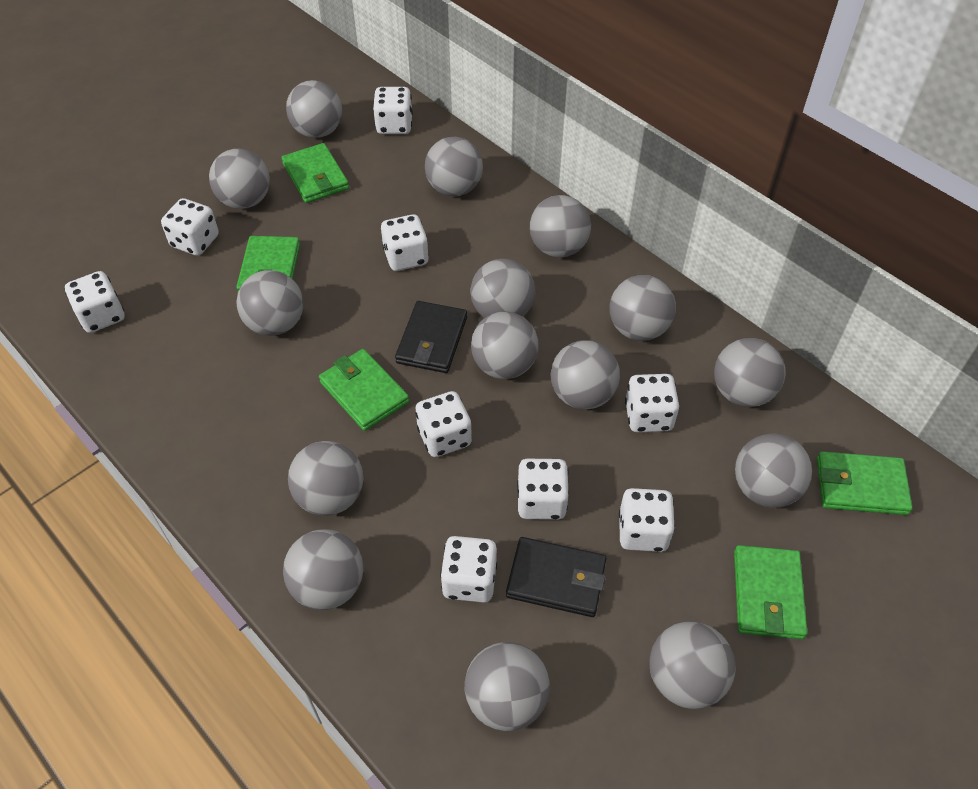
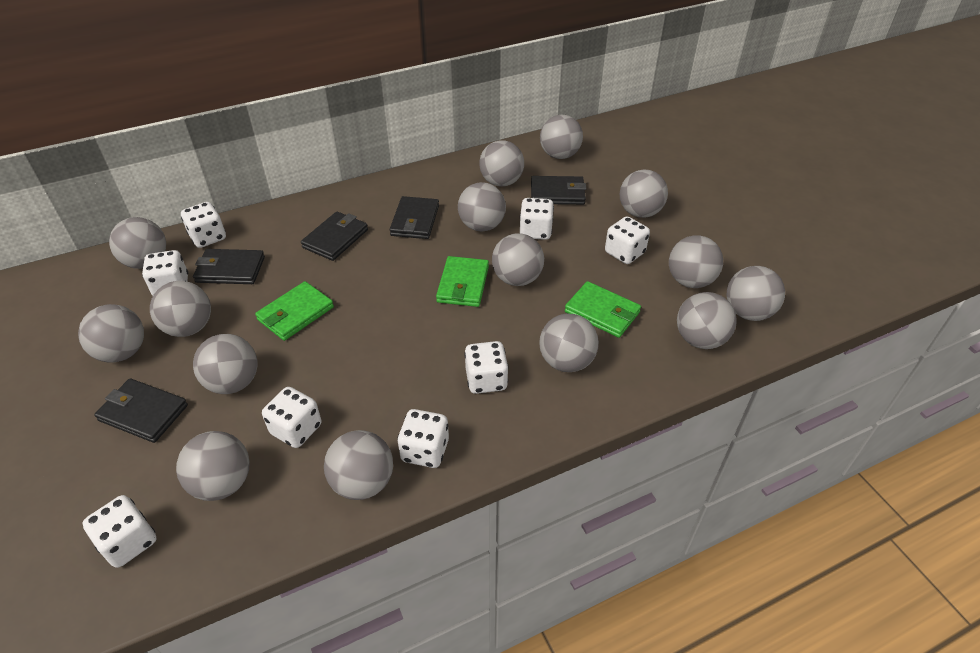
black wallet: 2 -> 5
green wallet: 5 -> 3
white dice: 9 -> 8

